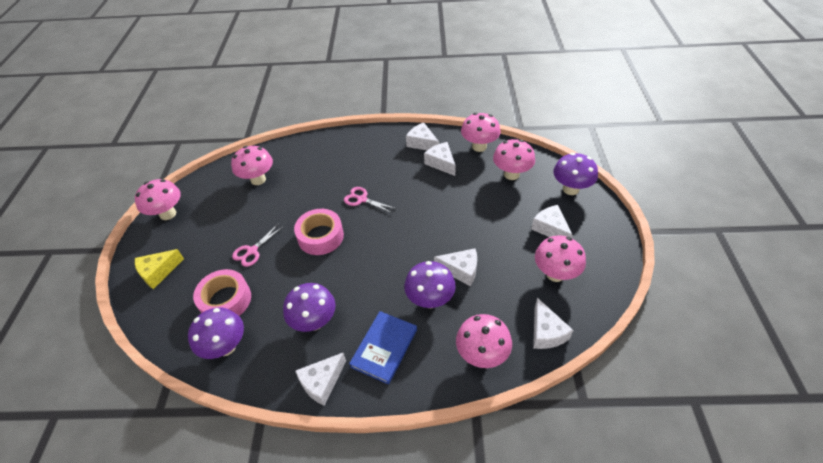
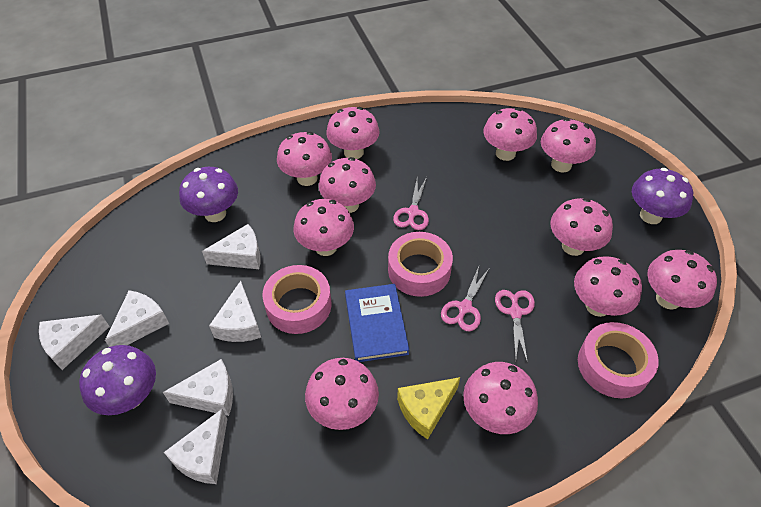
pink mushroom: 6 -> 11
pink scissors: 2 -> 3
pink tape: 2 -> 3
purple mushroom: 4 -> 3

